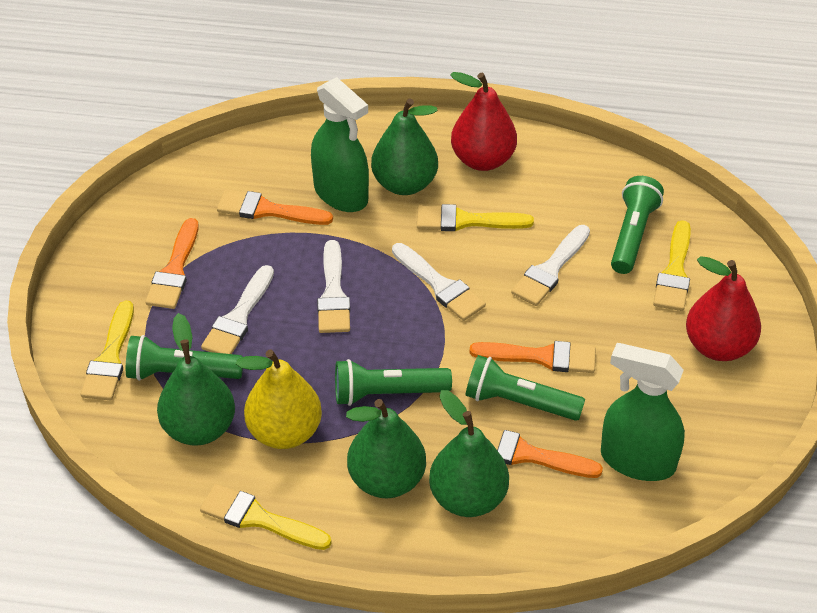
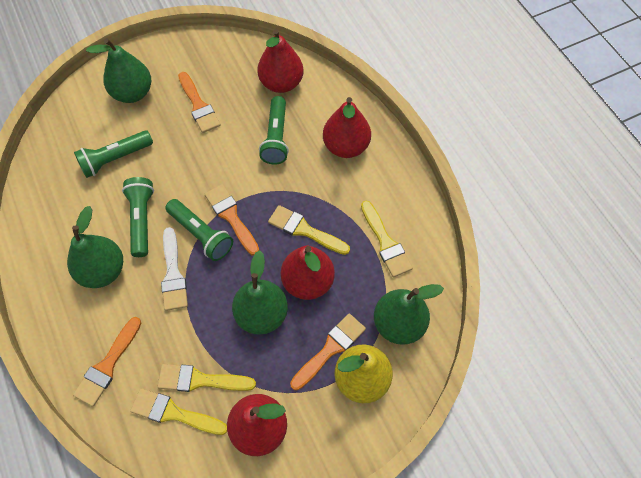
green spray bottle: 2 -> 0
red pear: 2 -> 4
white brush: 4 -> 1

